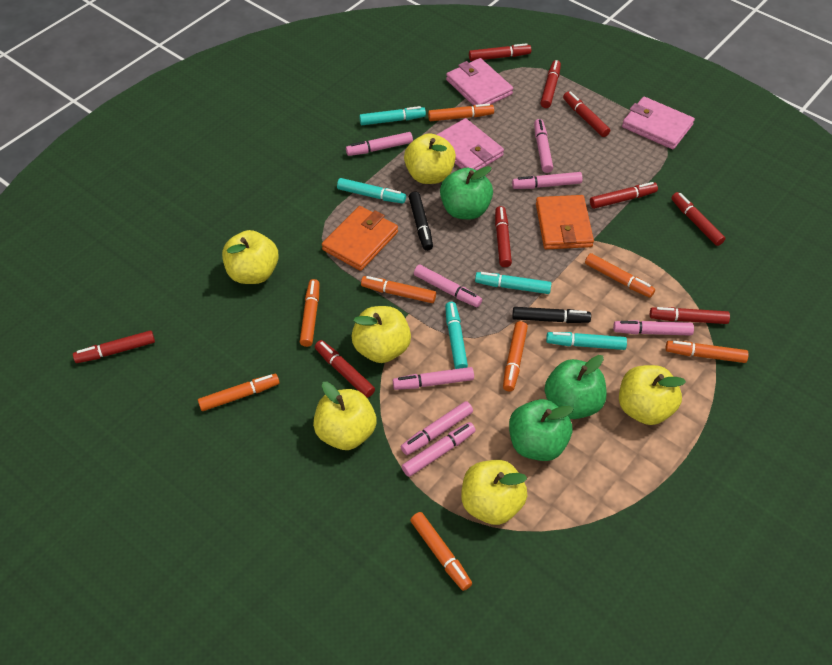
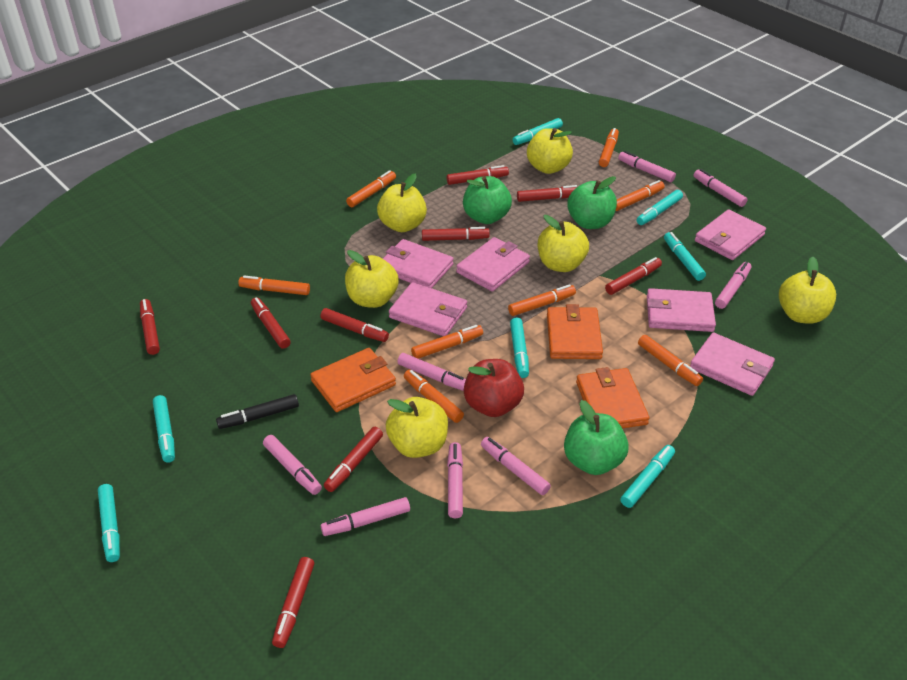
black marker: 2 -> 1
orange wallet: 2 -> 3
pink wallet: 3 -> 6
red apple: 0 -> 1
turquoise marker: 5 -> 7

